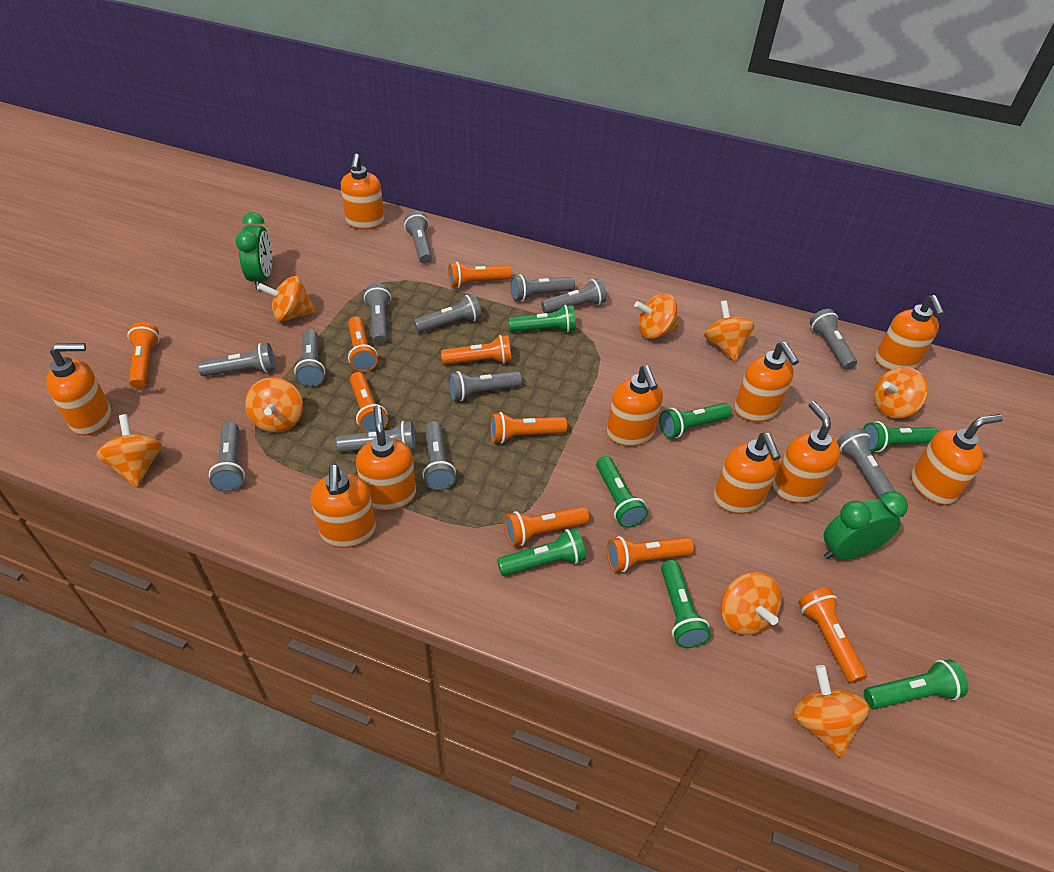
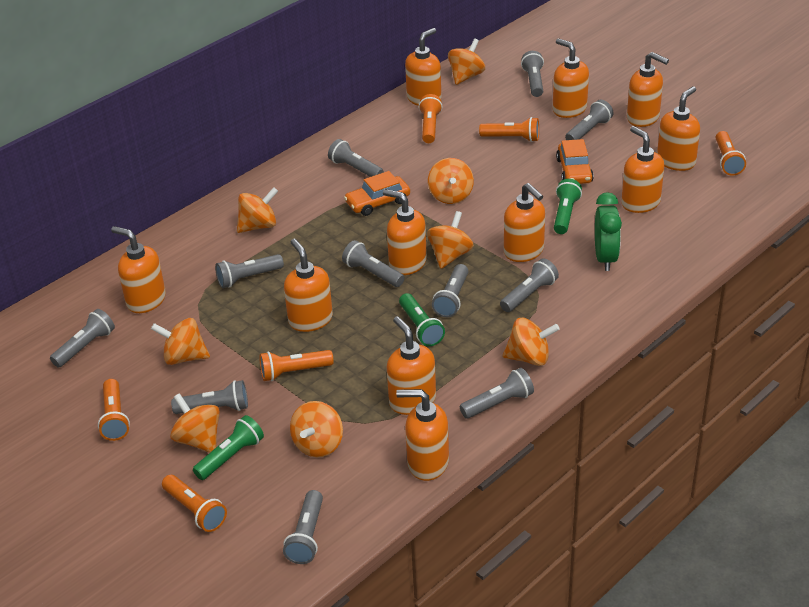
green clock: 2 -> 1
green flashlight: 7 -> 3
grey flashlight: 13 -> 11
orange car: 0 -> 2
orange flashlight: 9 -> 6
orange soap dispenser: 10 -> 11

